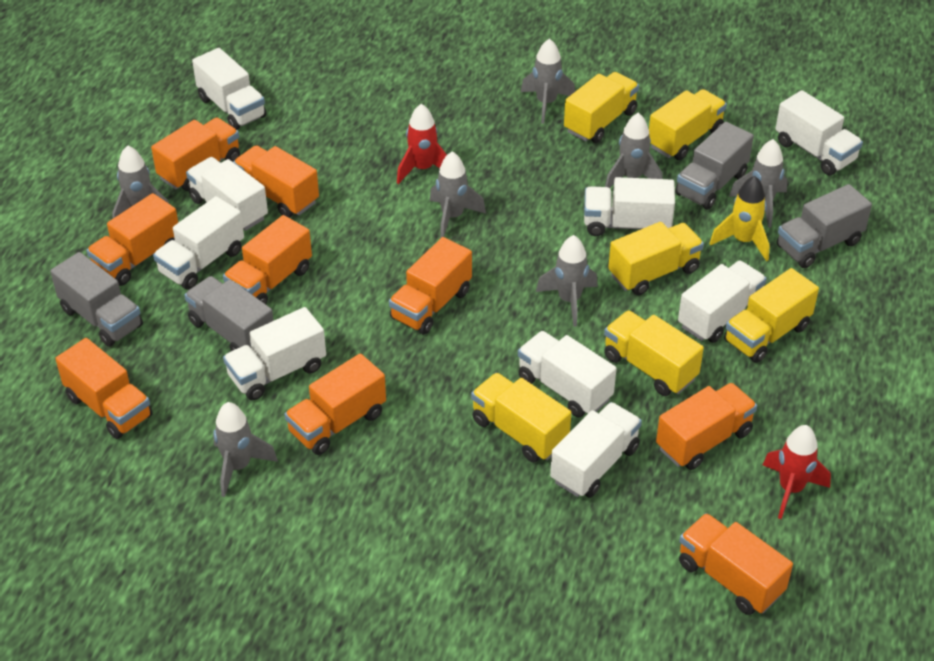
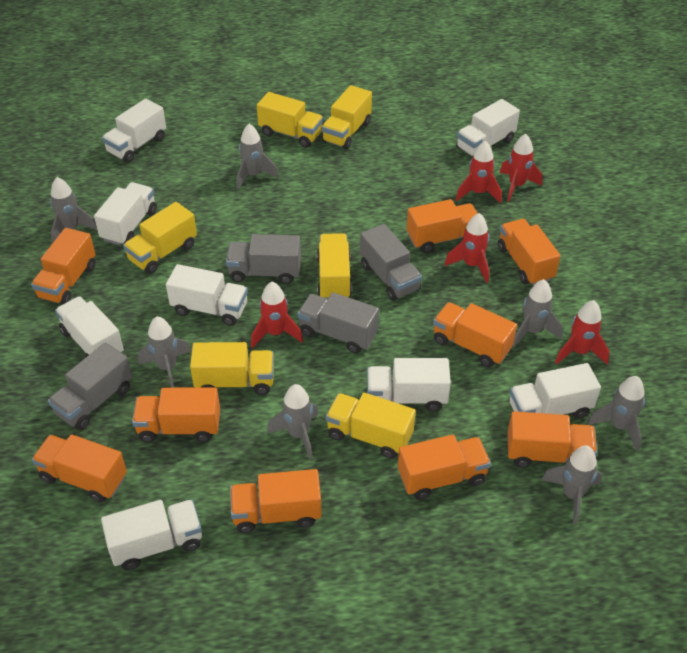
red rocket: 2 -> 5
white truck: 9 -> 8
yellow rocket: 1 -> 0

